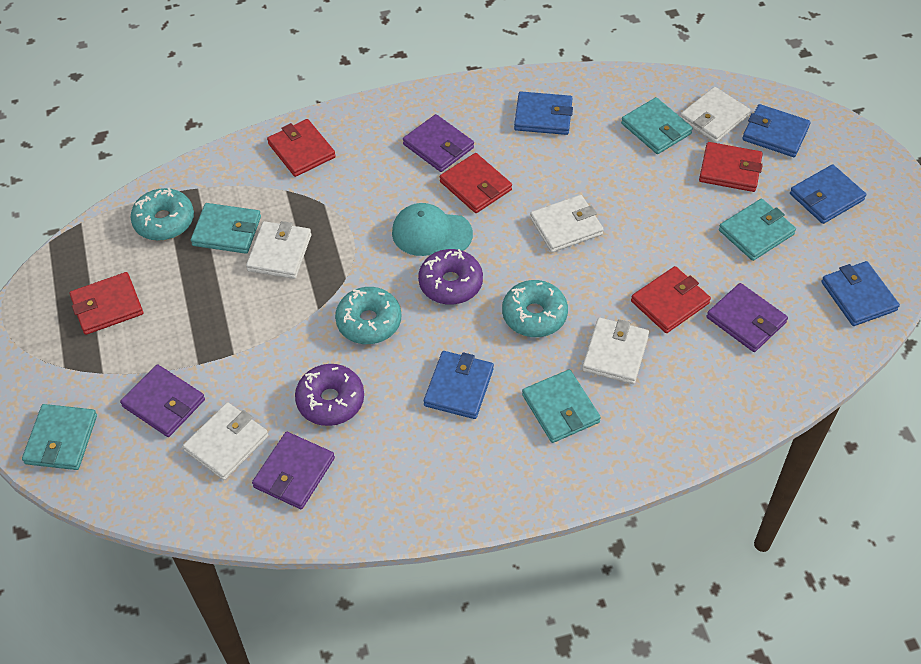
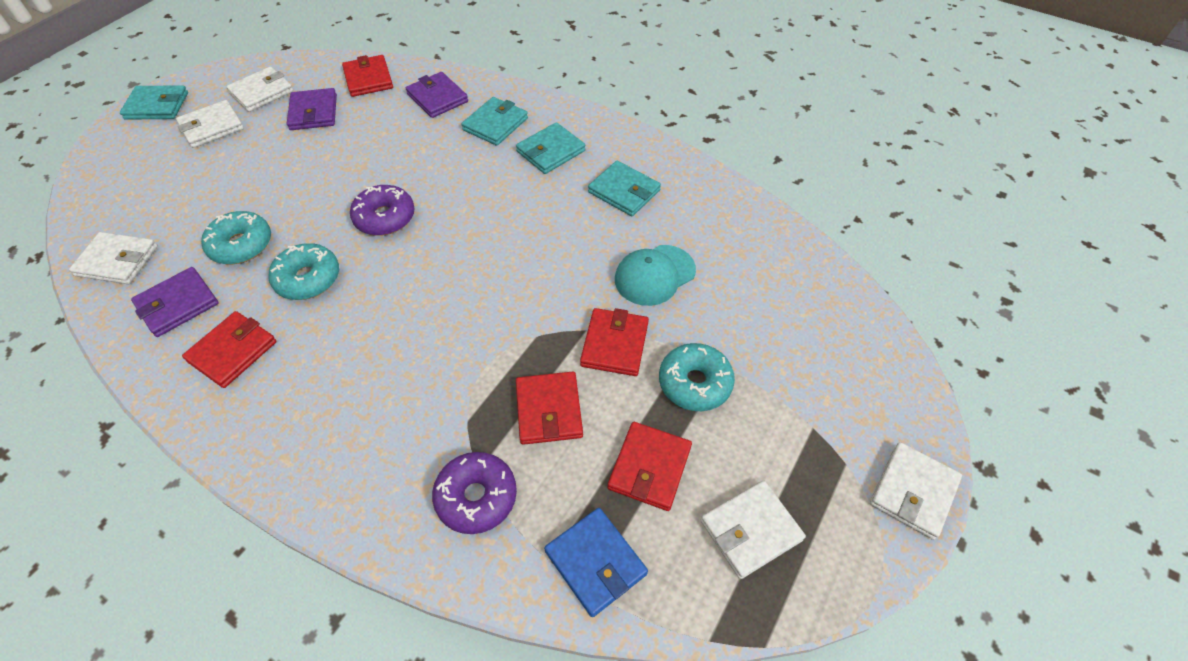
blue wallet: 5 -> 1
purple wallet: 4 -> 3
turquoise wallet: 5 -> 4

